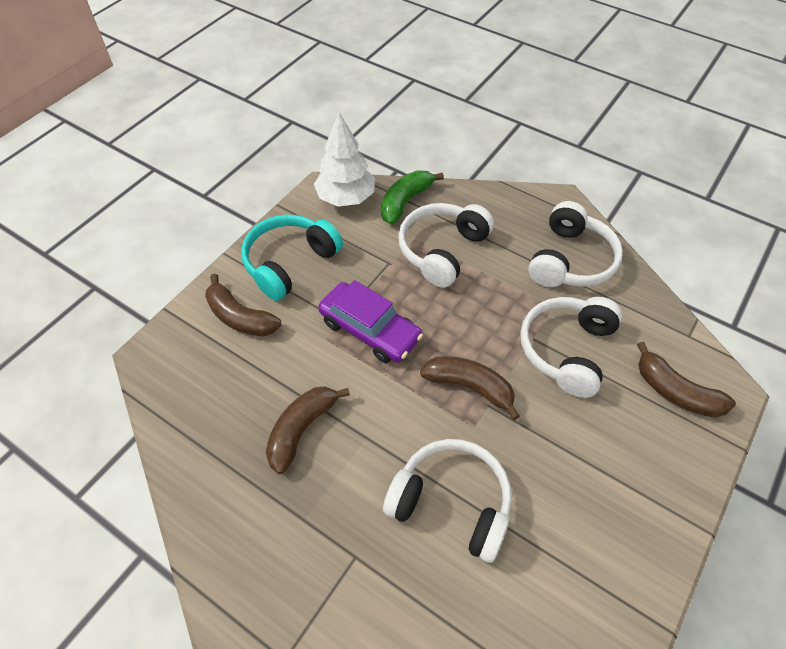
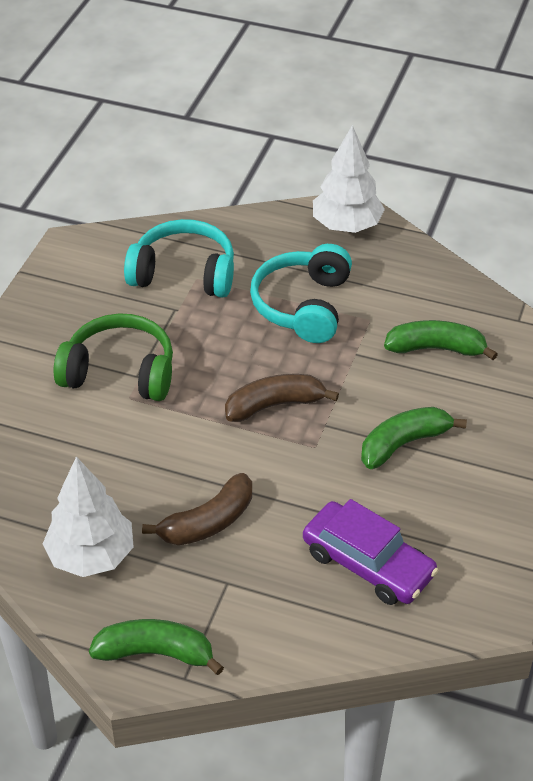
brown banana: 4 -> 2
green banana: 1 -> 3
green headphones: 0 -> 1
turquoise headphones: 1 -> 2
white headphones: 4 -> 0
white tree: 1 -> 2

